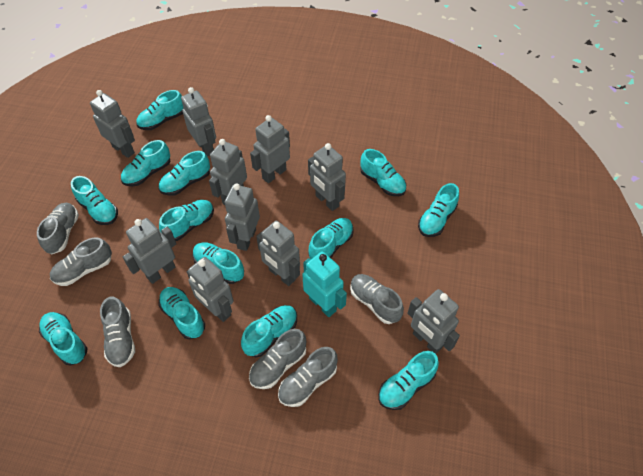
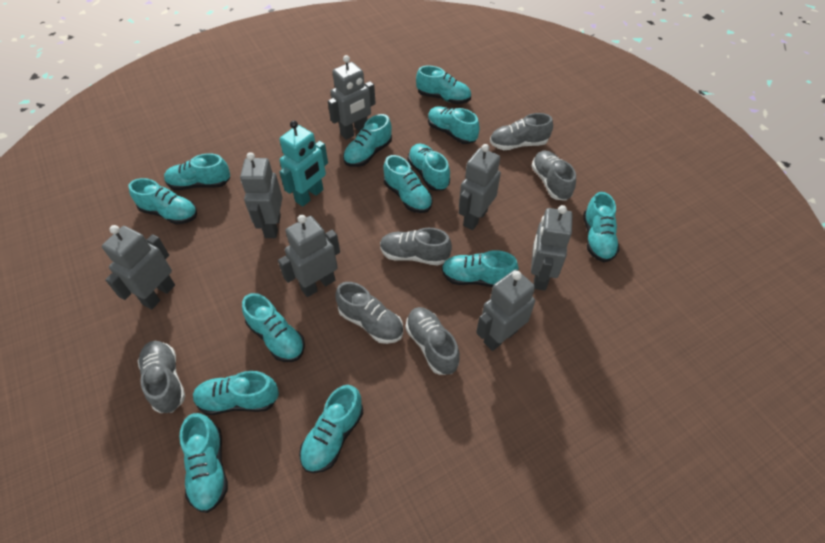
grey robot: 10 -> 7

